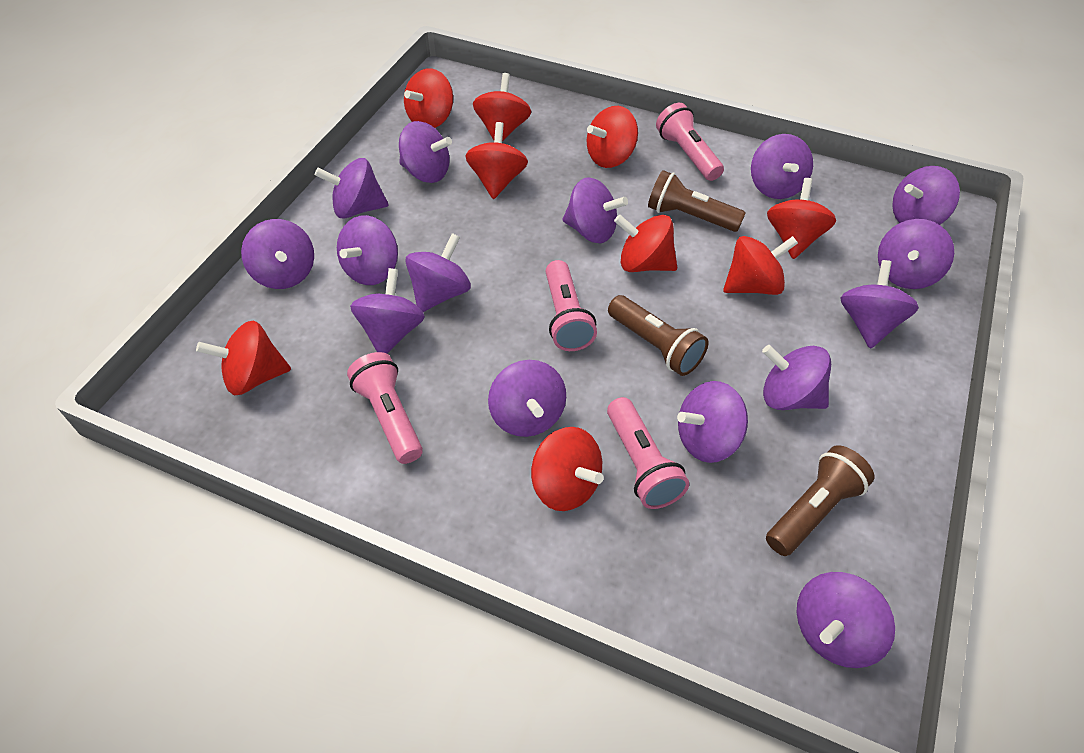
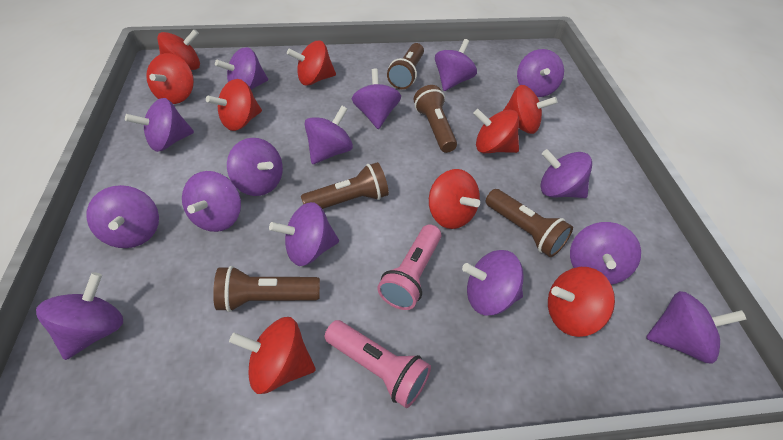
brown flashlight: 3 -> 5
pink flashlight: 4 -> 2

